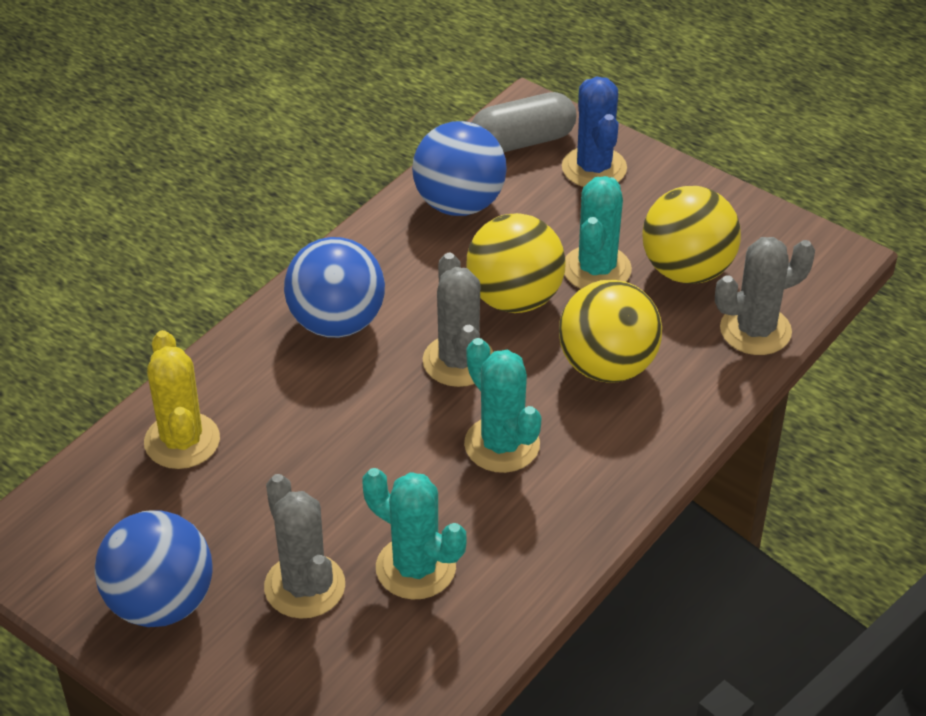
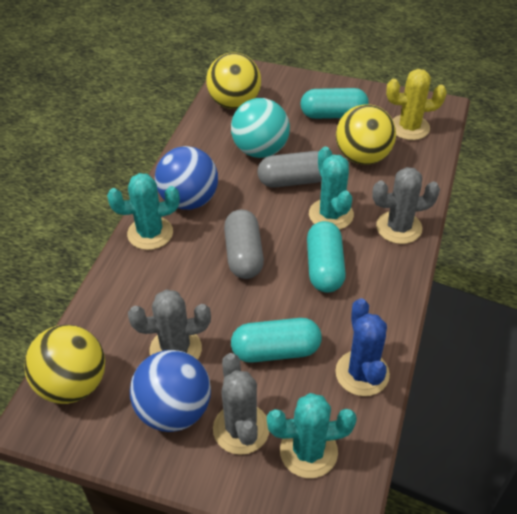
blue ball: 3 -> 2
grey capsule: 1 -> 2
turquoise ball: 0 -> 1
turquoise capsule: 0 -> 3

